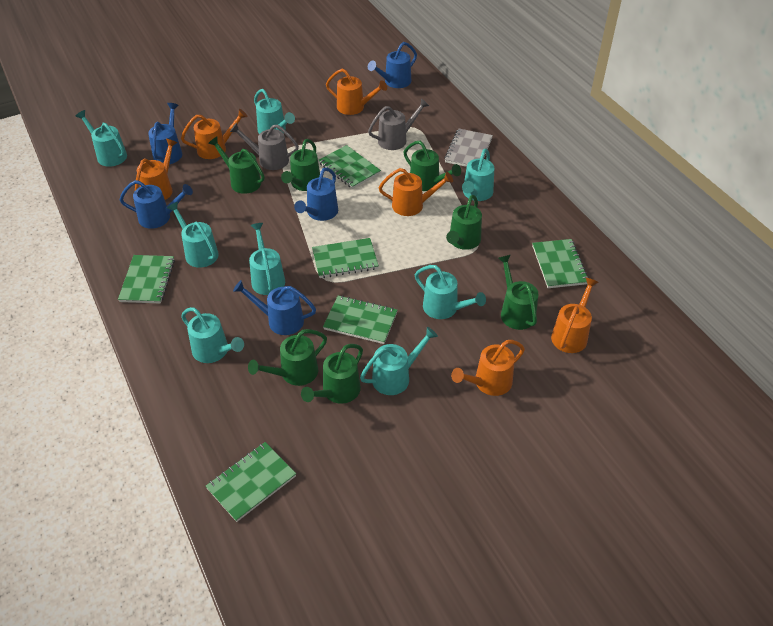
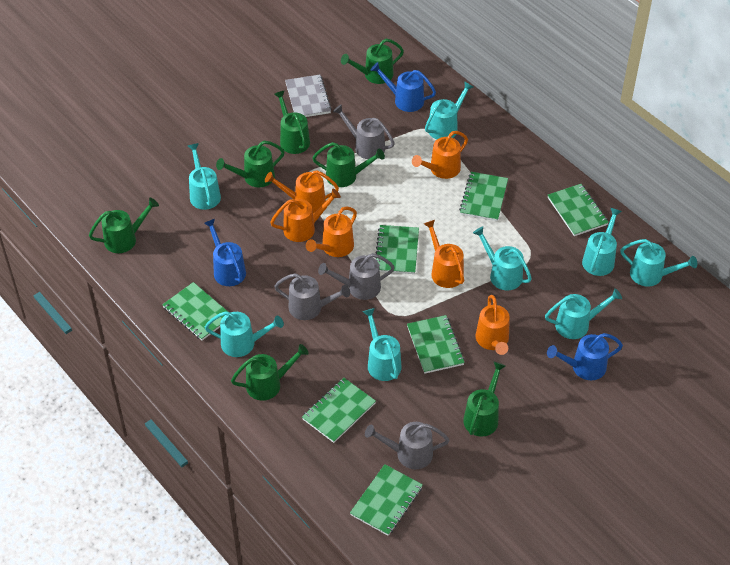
blue watering can: 5 -> 3
green notebook: 6 -> 7
grey watering can: 2 -> 4

